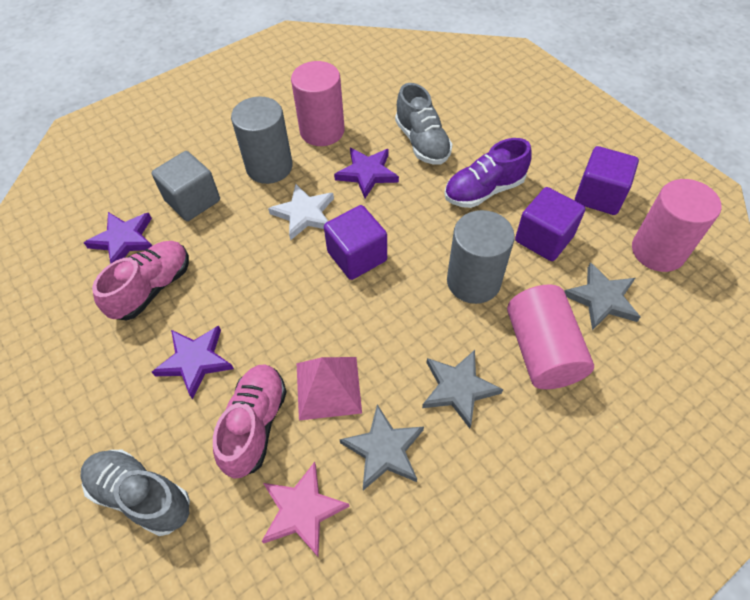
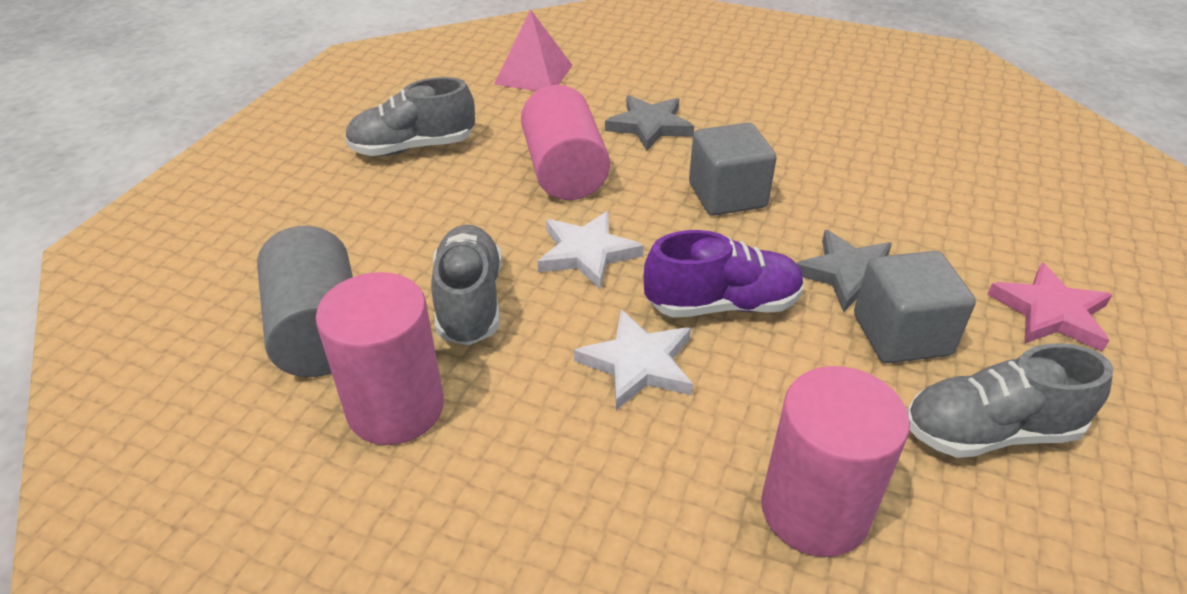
grey cube: 1 -> 2
grey cylinder: 2 -> 1
grey shoe: 2 -> 3
grey star: 3 -> 2
pink shoe: 2 -> 0
purple cube: 3 -> 0
purple star: 3 -> 0
white star: 1 -> 2

